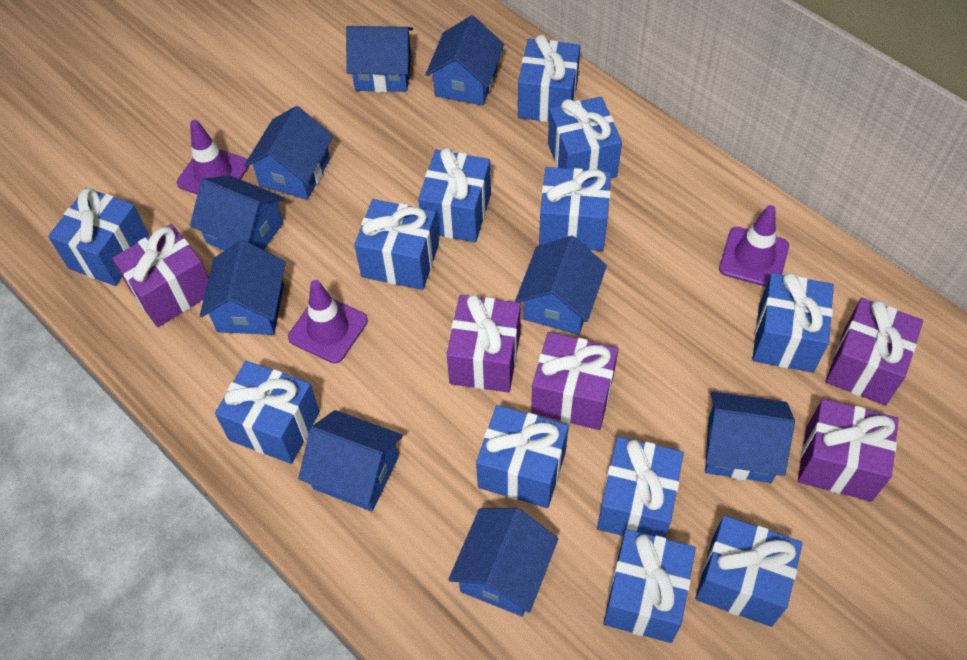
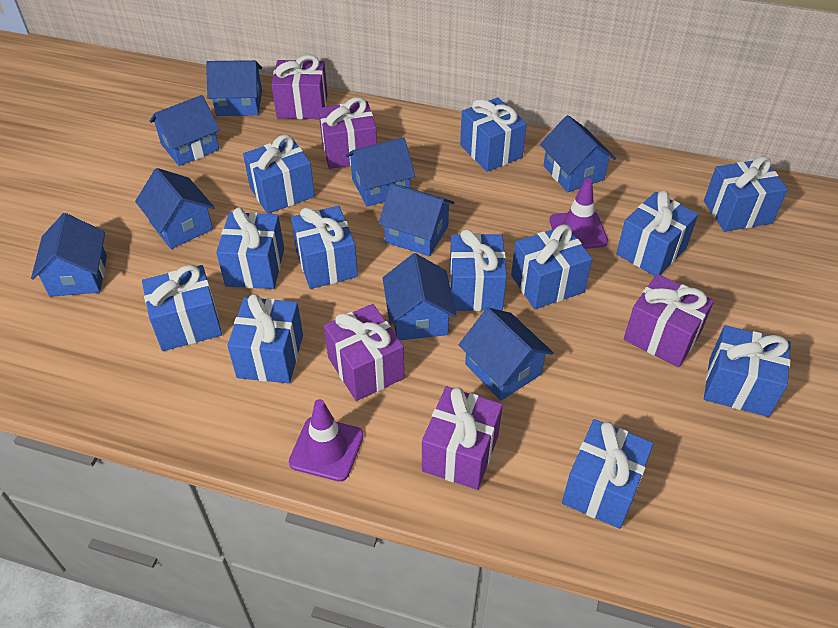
purple traffic cone: 3 -> 2

